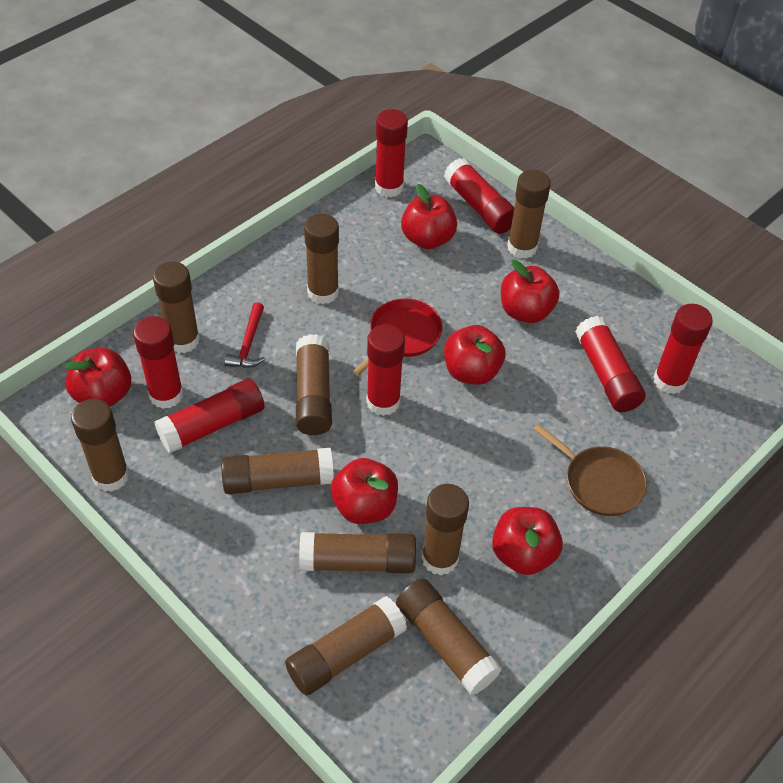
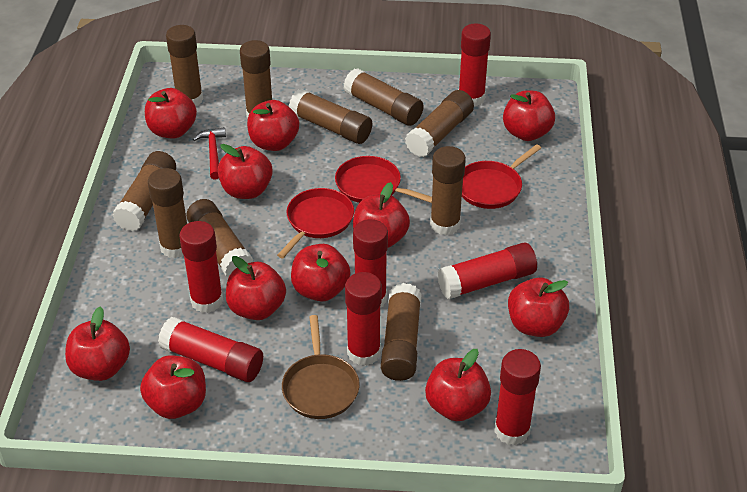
red apple: 6 -> 11
red pan: 1 -> 3

